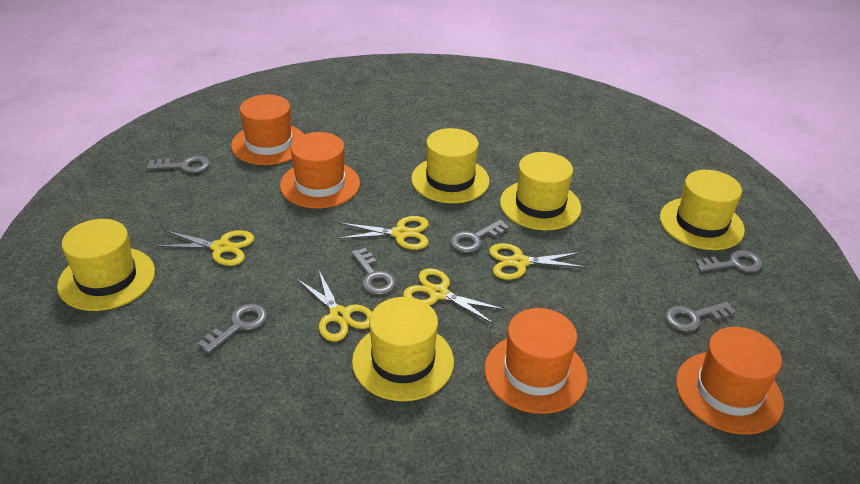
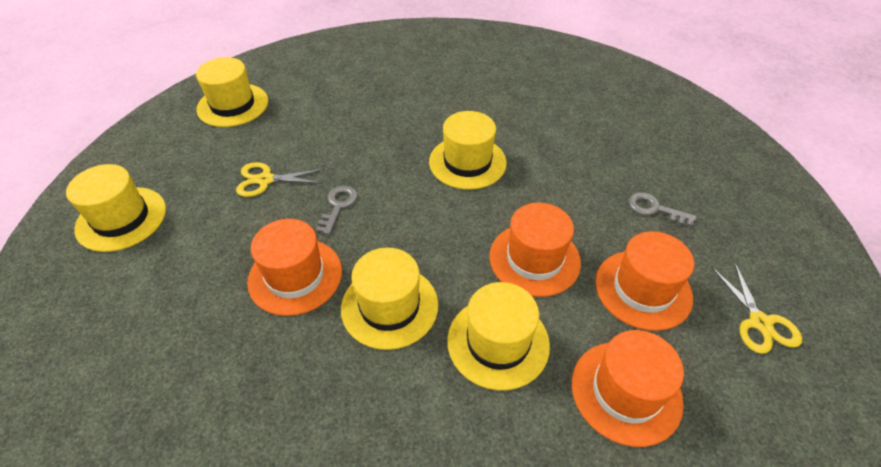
grey key: 6 -> 2
yellow scissors: 5 -> 2

